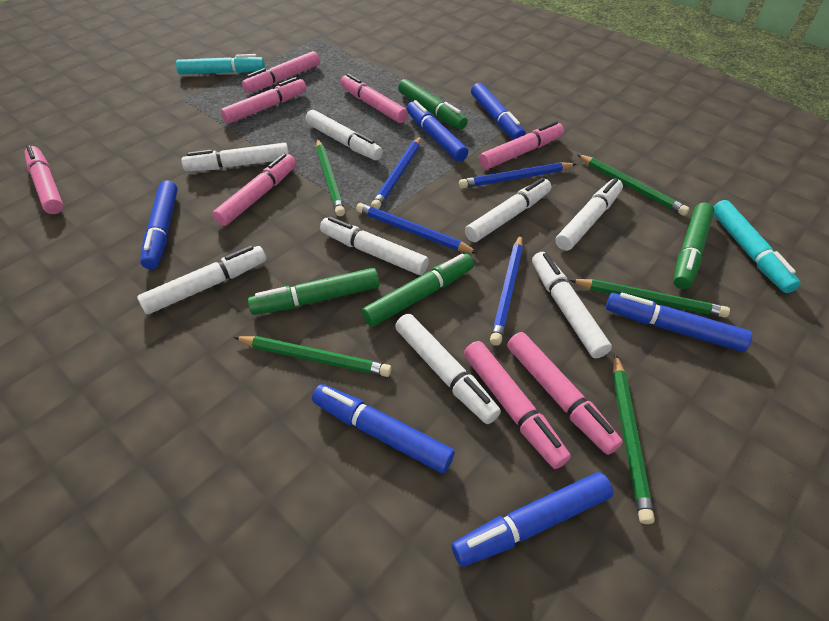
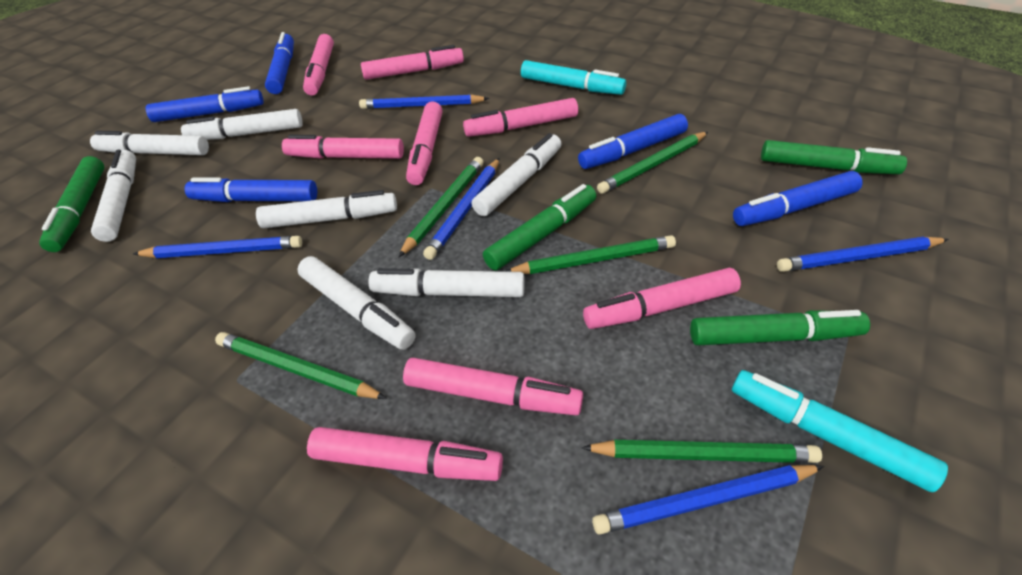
blue marker: 6 -> 5
blue pencil: 4 -> 5
white marker: 8 -> 7

